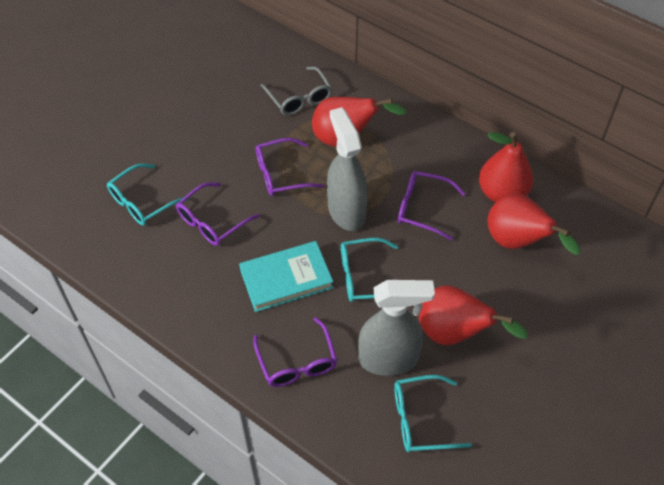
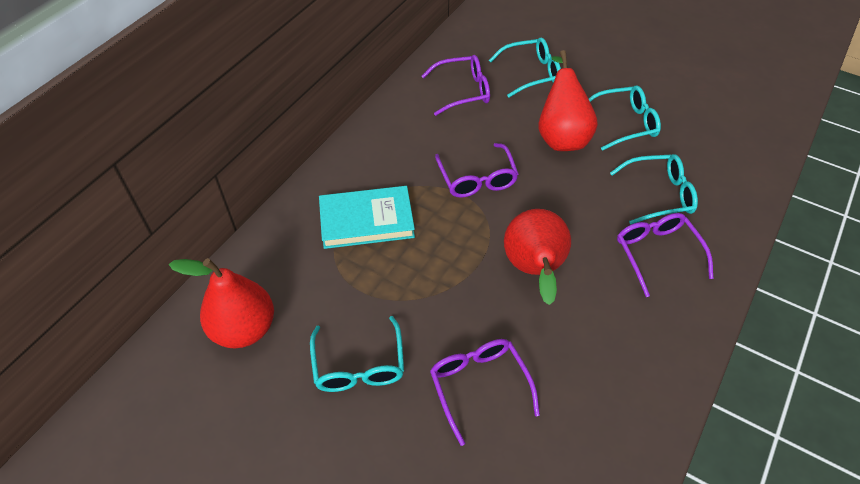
grey glasses: 1 -> 0
grey spray bottle: 2 -> 0
red pear: 4 -> 3
turquoise glasses: 3 -> 4

